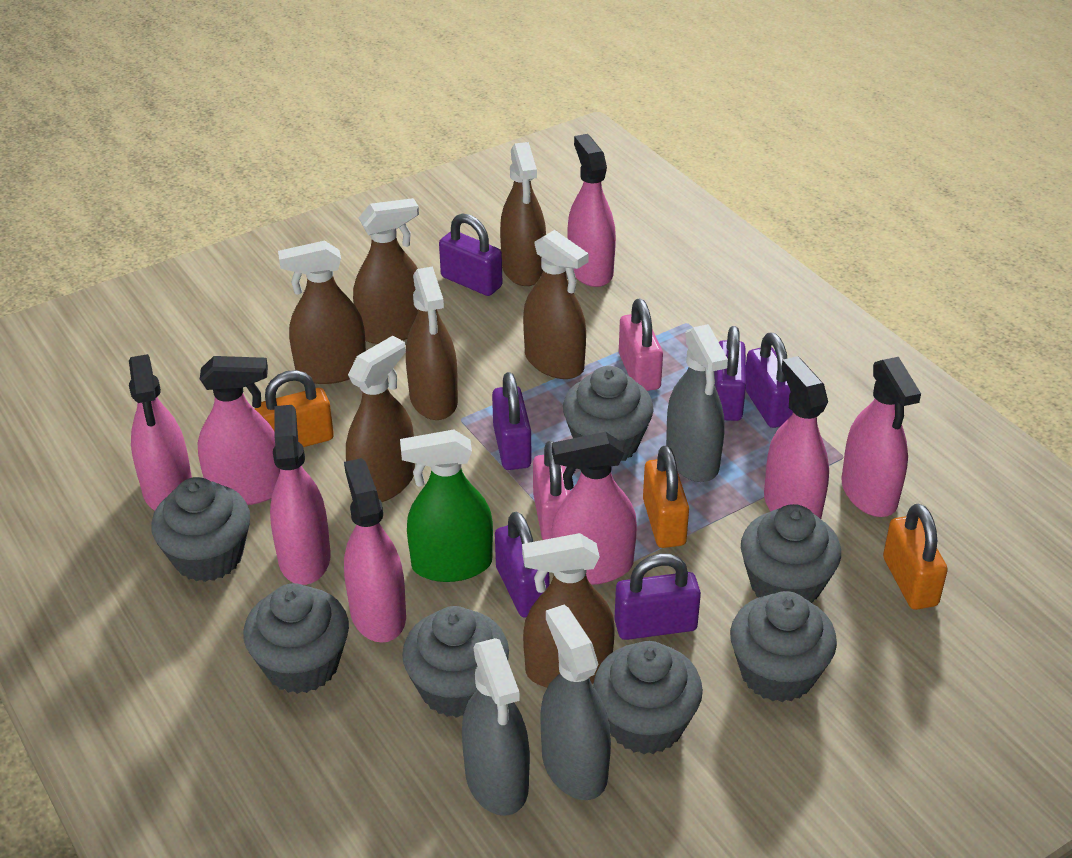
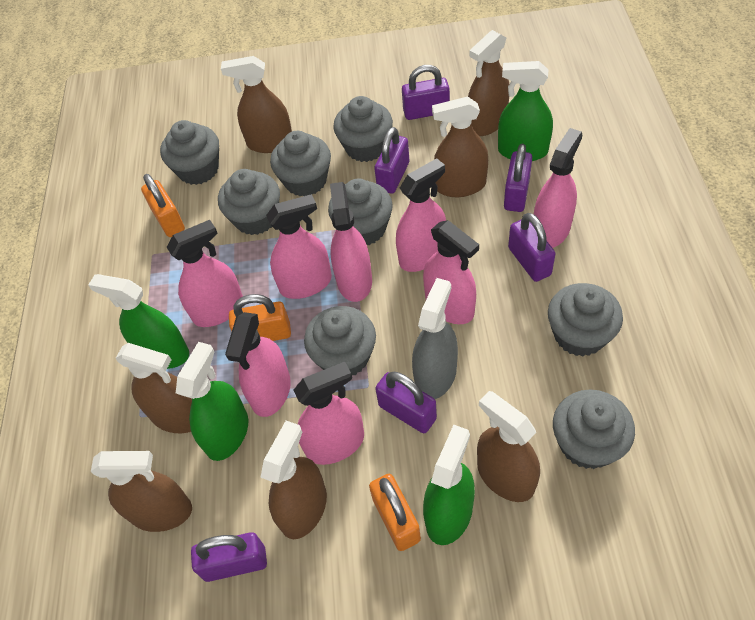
green spray bottle: 1 -> 4
grey cupcake: 7 -> 8
grey spray bottle: 3 -> 1
pink padlock: 2 -> 0

